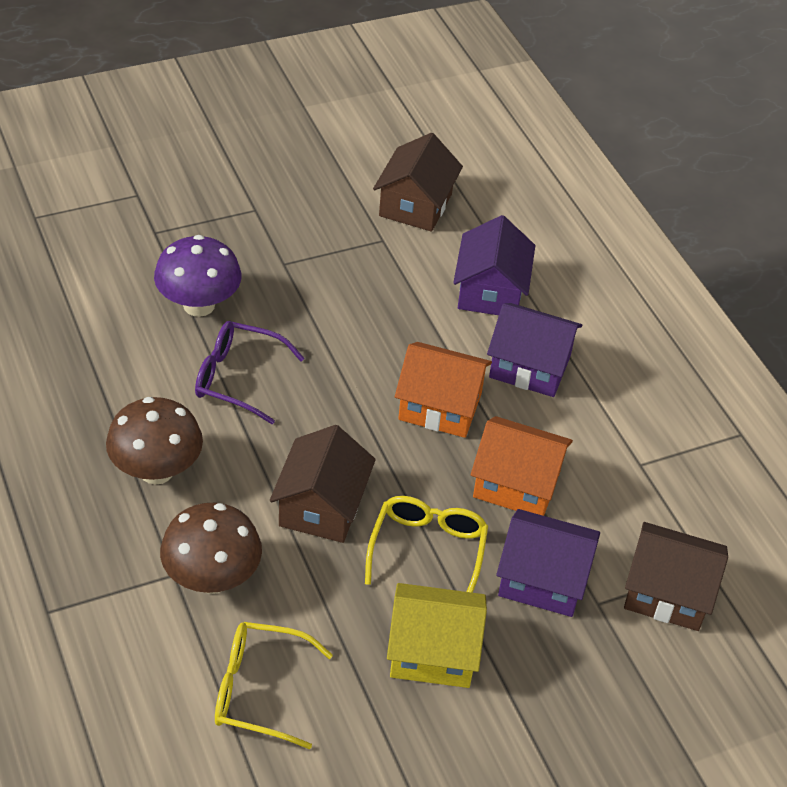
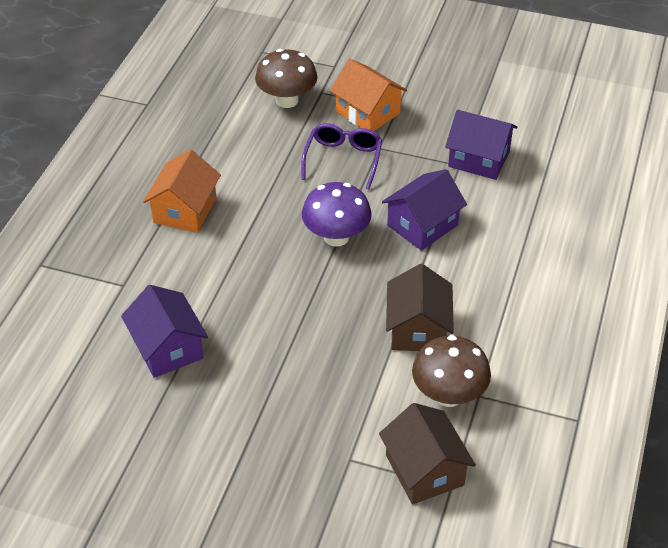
brown house: 3 -> 2
yellow glasses: 2 -> 0
yellow house: 1 -> 0

